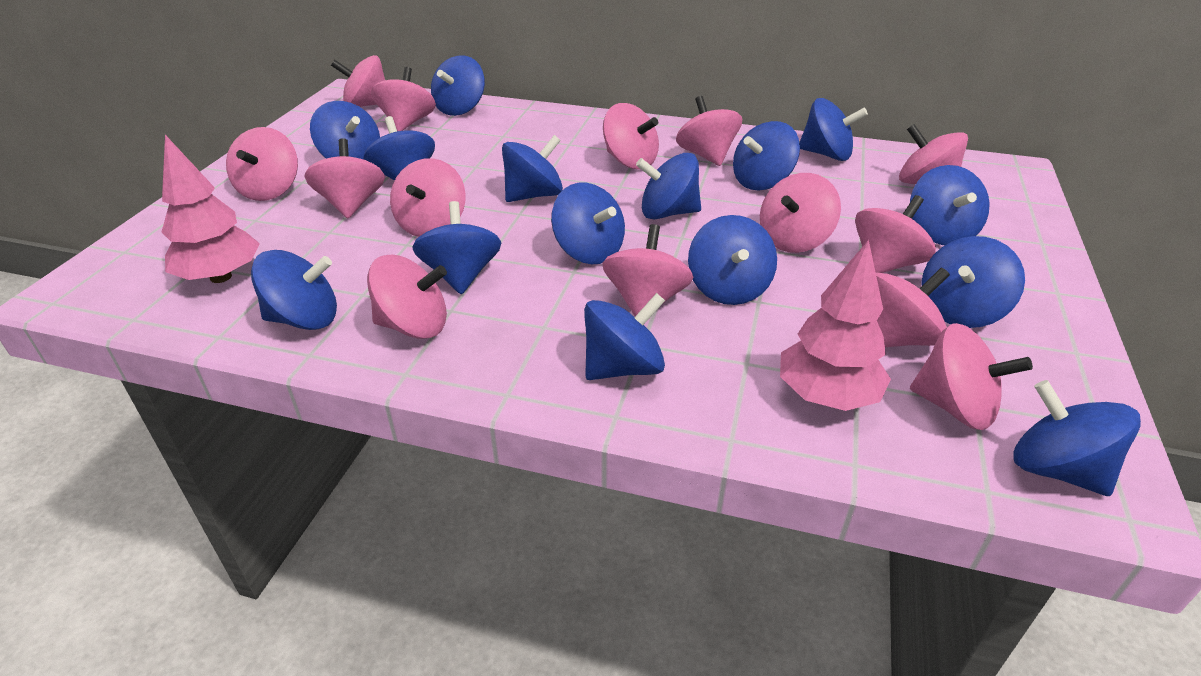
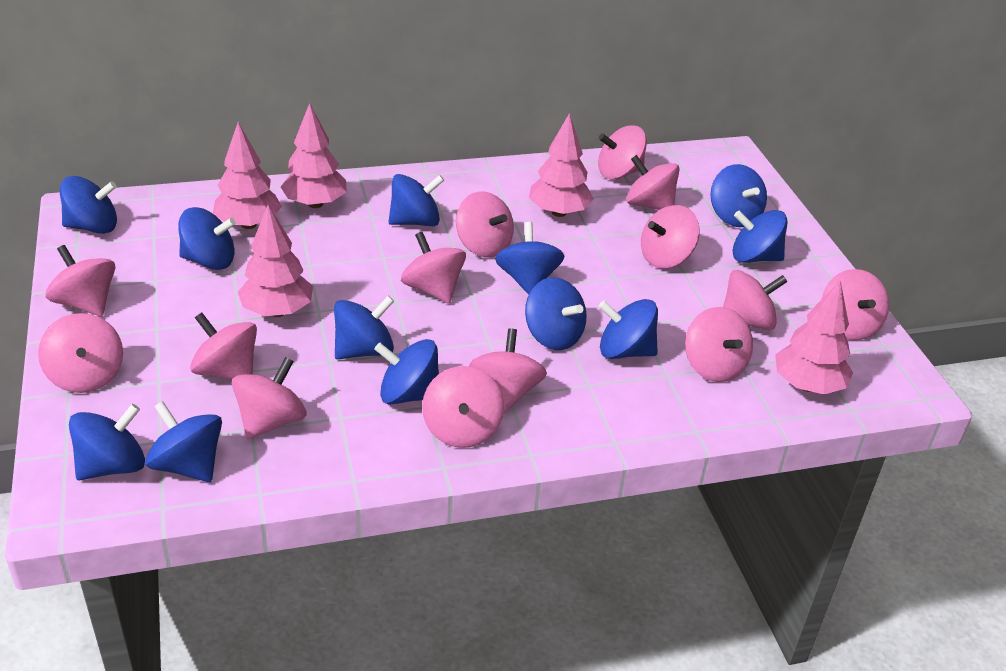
blue spinning top: 15 -> 12
pink tree: 2 -> 5

